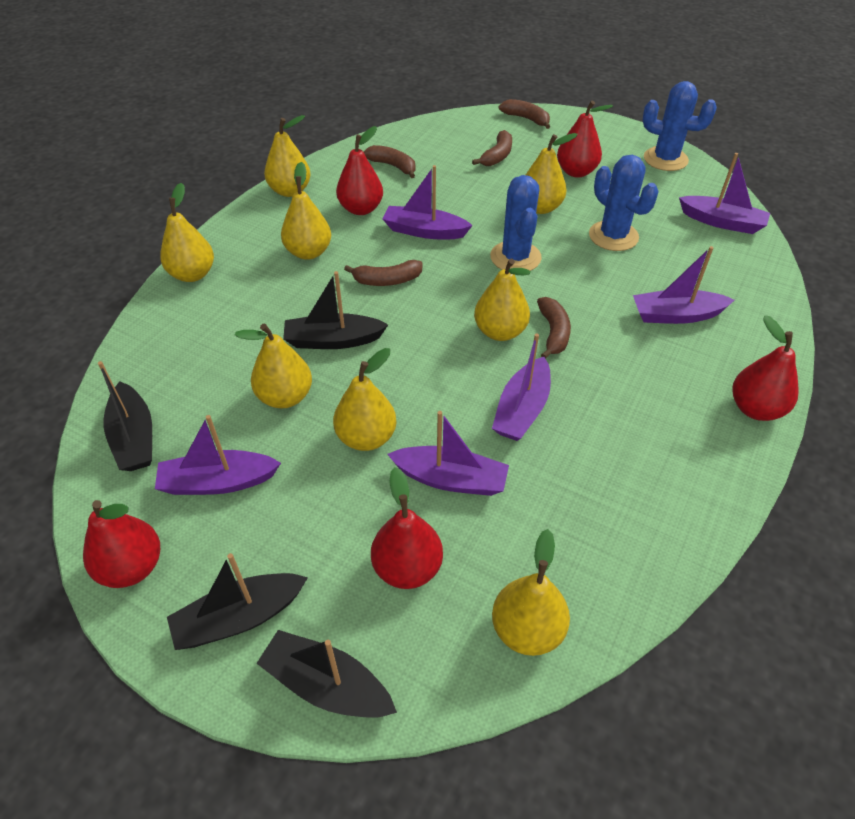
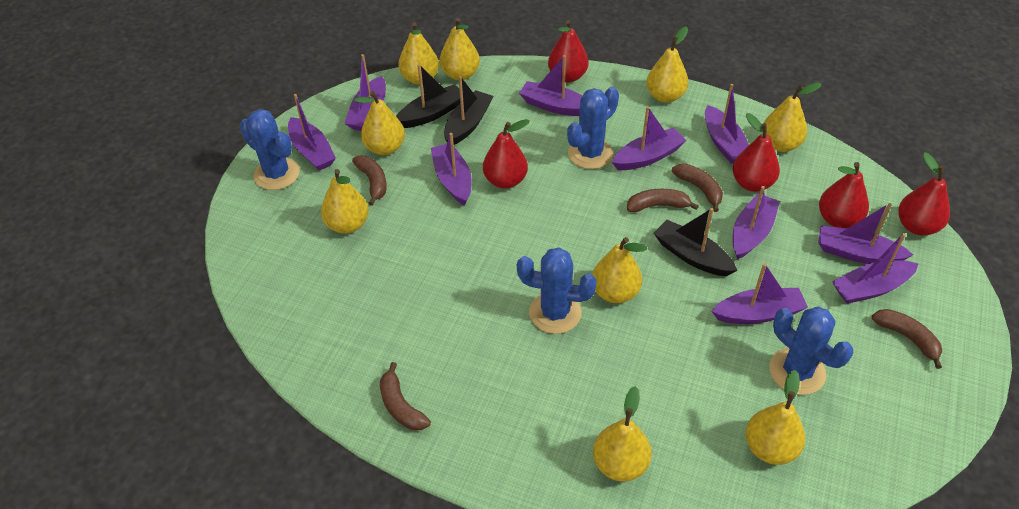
black boat: 4 -> 3
blue cactus: 3 -> 4
purple boat: 6 -> 10
yellow pear: 8 -> 9

